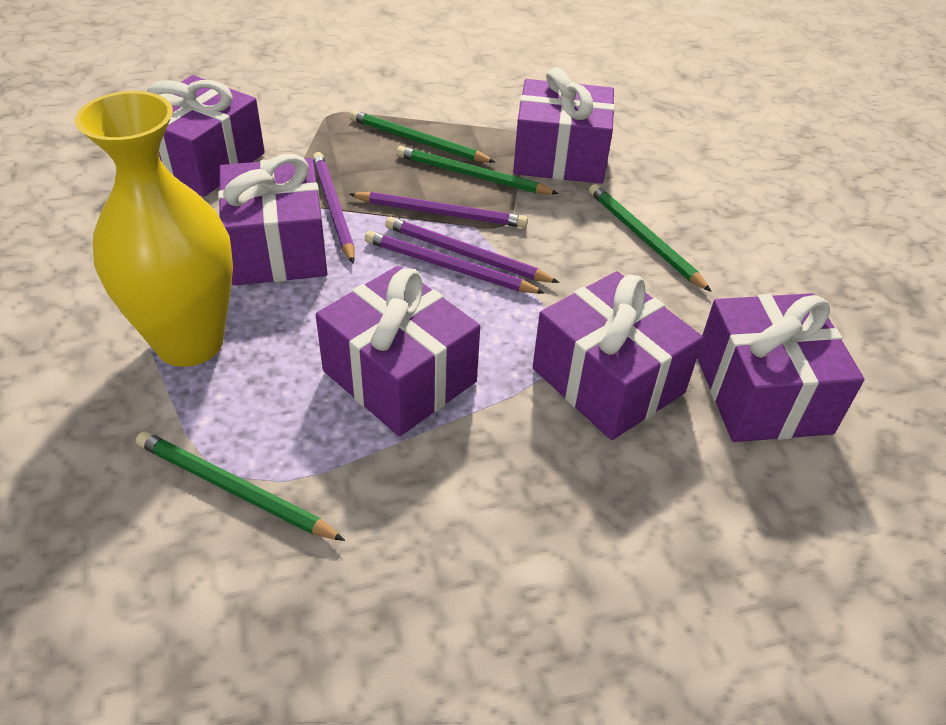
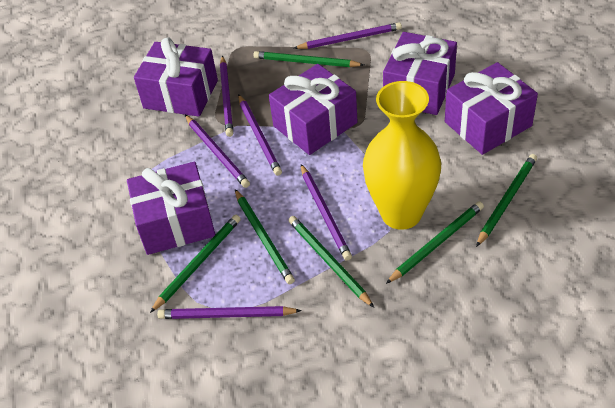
green pencil: 4 -> 6
purple gift: 6 -> 5
purple pencil: 4 -> 6

